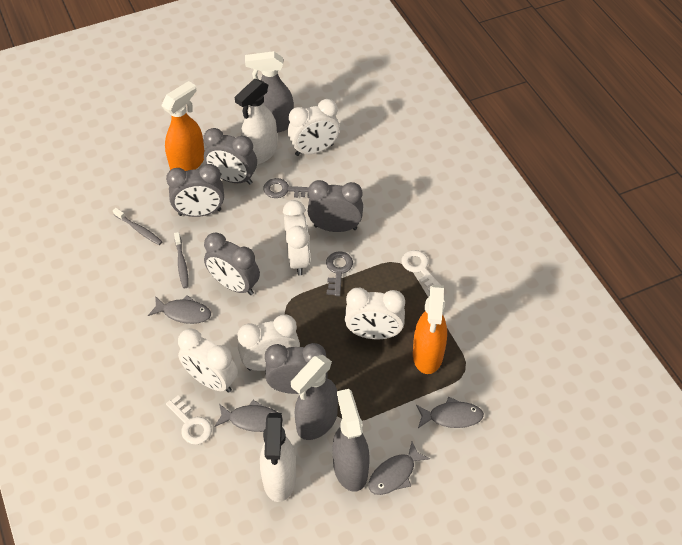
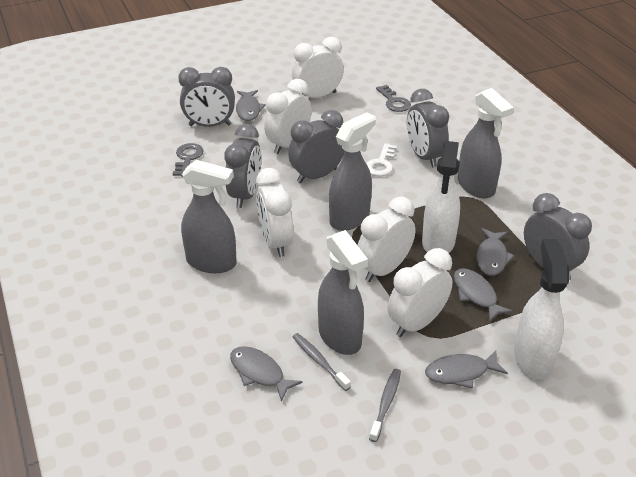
grey fish: 4 -> 5
grey spray bottle: 3 -> 4
orange spray bottle: 2 -> 0
white key: 2 -> 1

